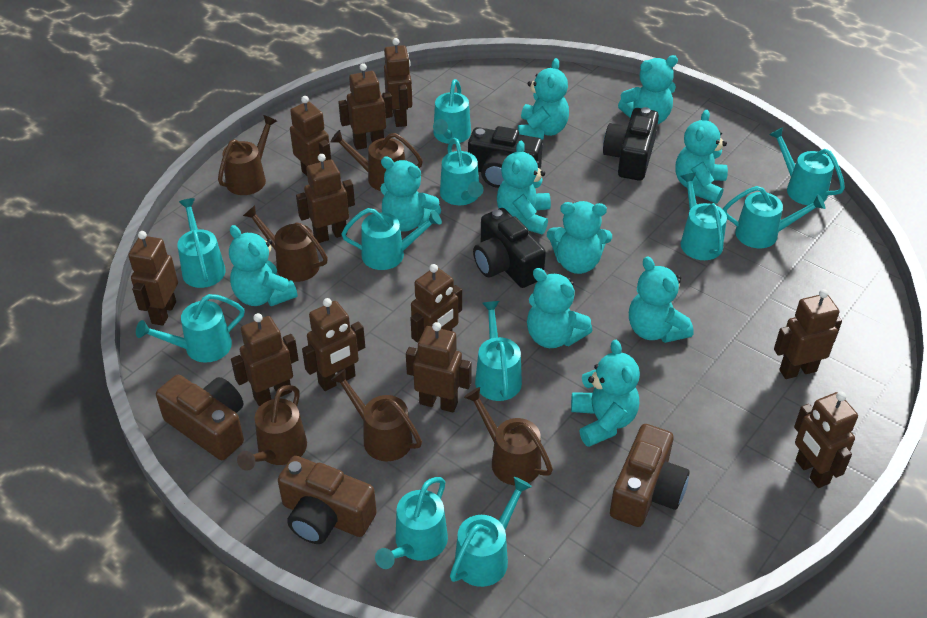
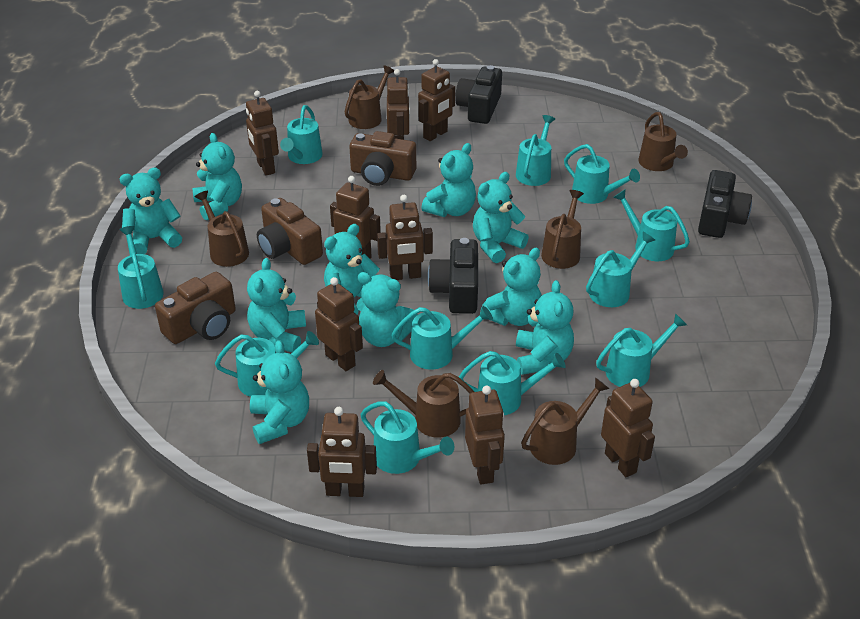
brown robot: 11 -> 9

